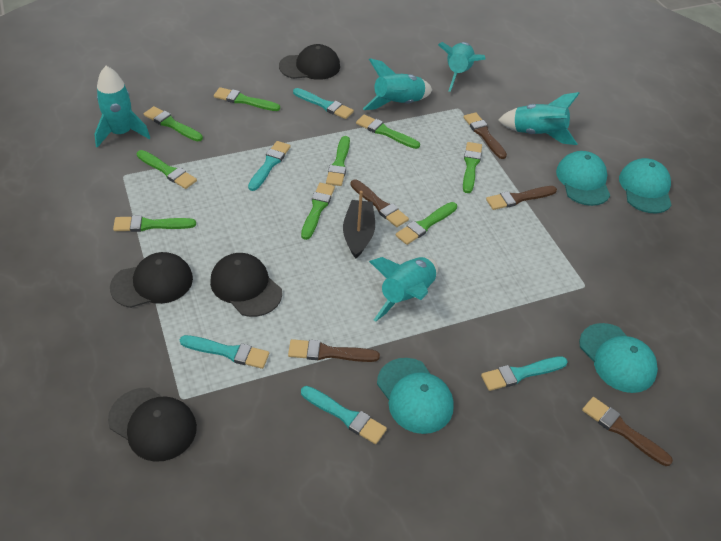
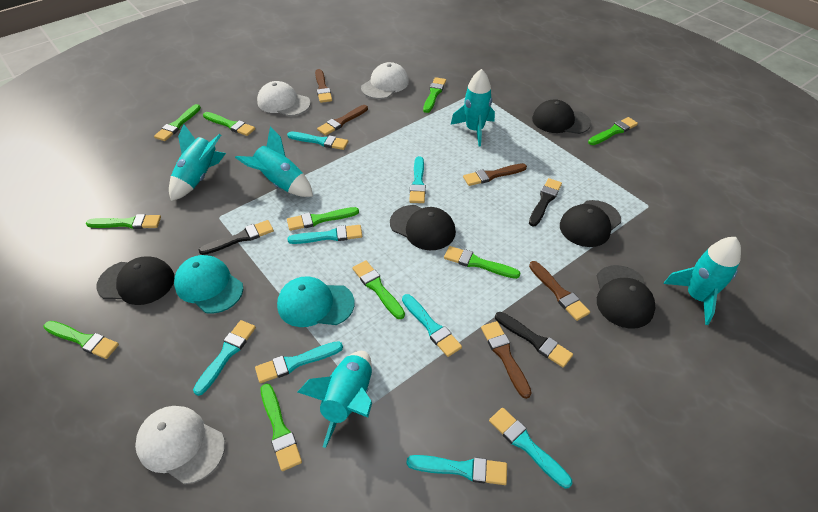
black boat: 1 -> 0
black brush: 0 -> 3
black cap: 4 -> 5
green brush: 9 -> 10
turquoise brush: 5 -> 8
turquoise cap: 4 -> 2
white cap: 0 -> 3

